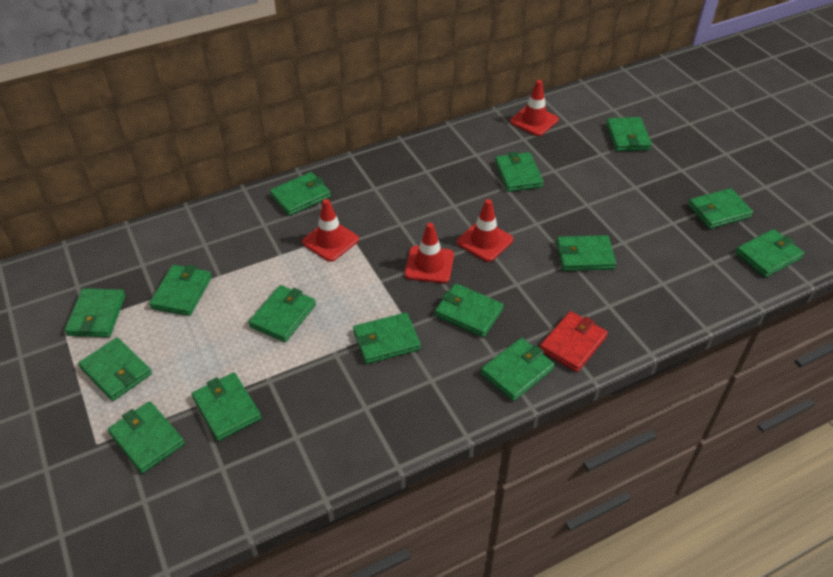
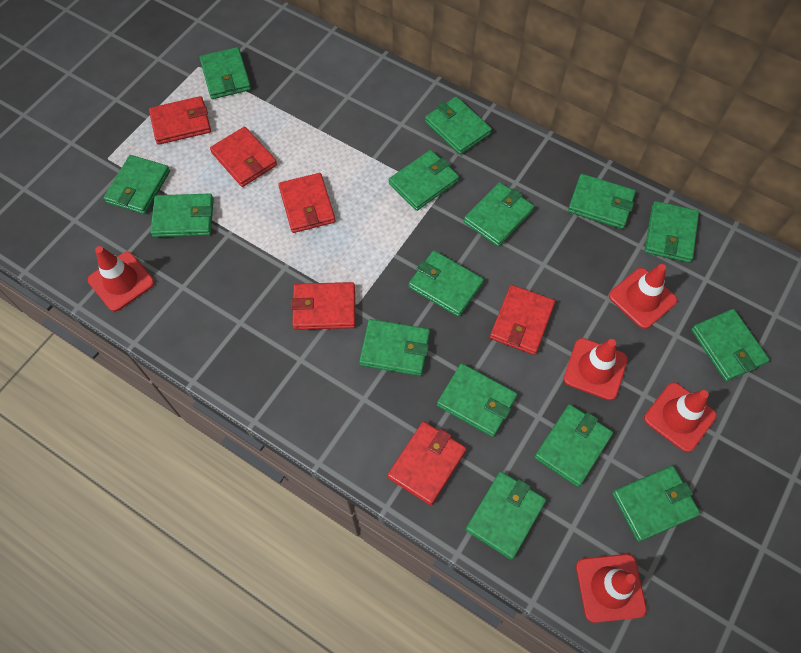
red traffic cone: 4 -> 5
red wallet: 1 -> 6

